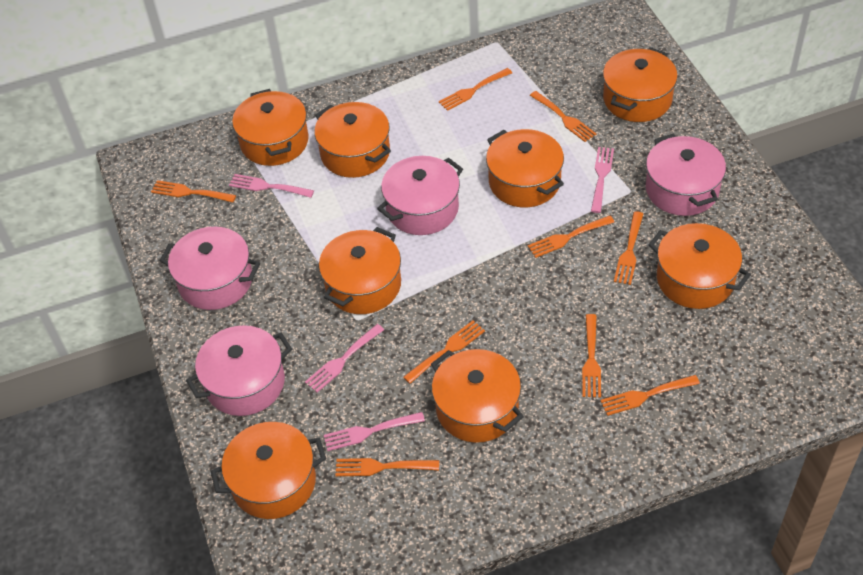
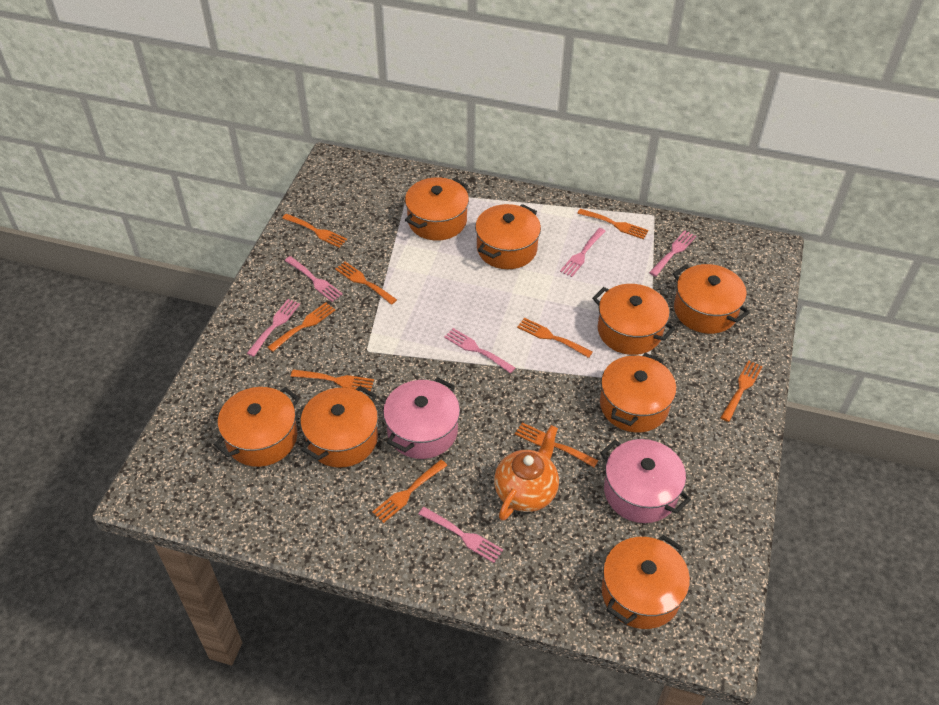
orange teapot: 0 -> 1
pink fork: 4 -> 6
pink pot: 4 -> 2

